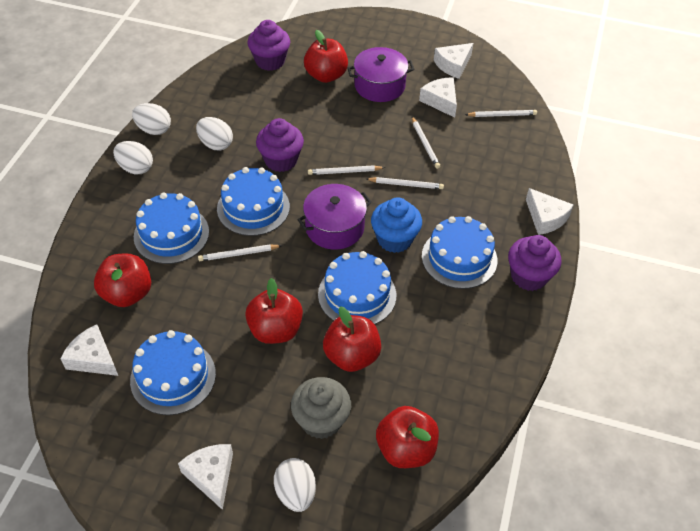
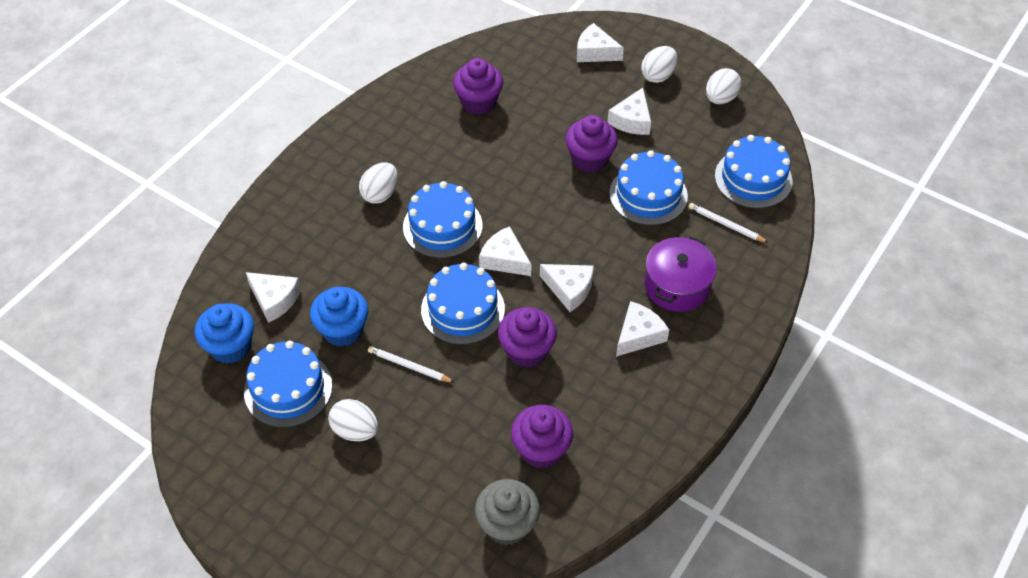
blue cupcake: 1 -> 2
purple cupcake: 3 -> 4
purple pot: 2 -> 1
red apple: 5 -> 0
white cheese: 5 -> 6
white pencil: 5 -> 2

